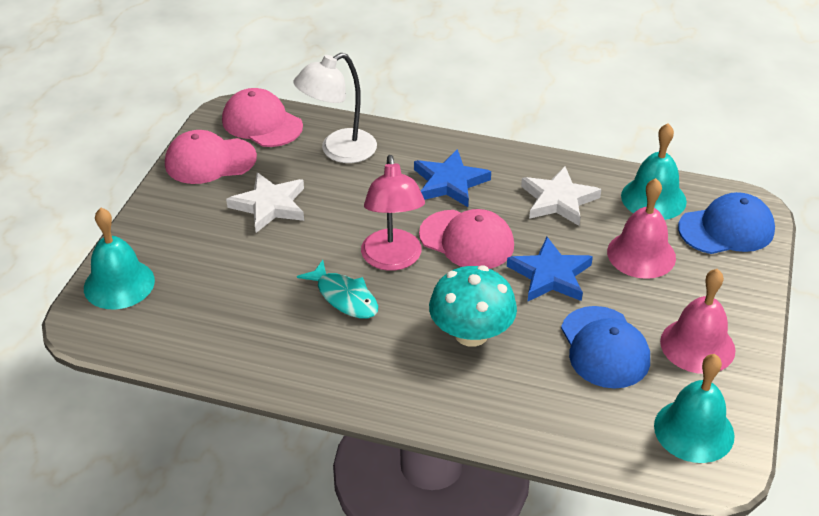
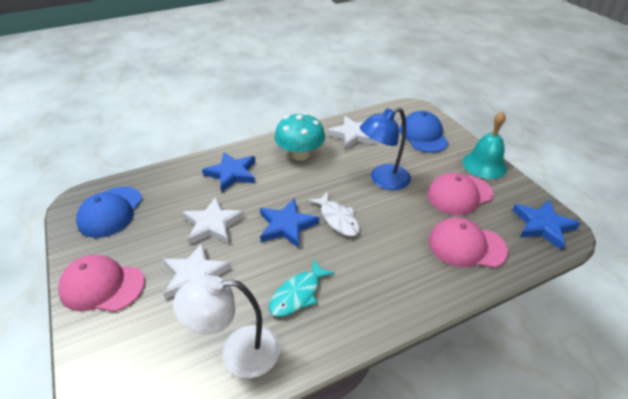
blue lamp: 0 -> 1
blue star: 2 -> 3
pink bell: 2 -> 0
pink lamp: 1 -> 0
turquoise bell: 3 -> 1
white fish: 0 -> 1
white star: 2 -> 3

